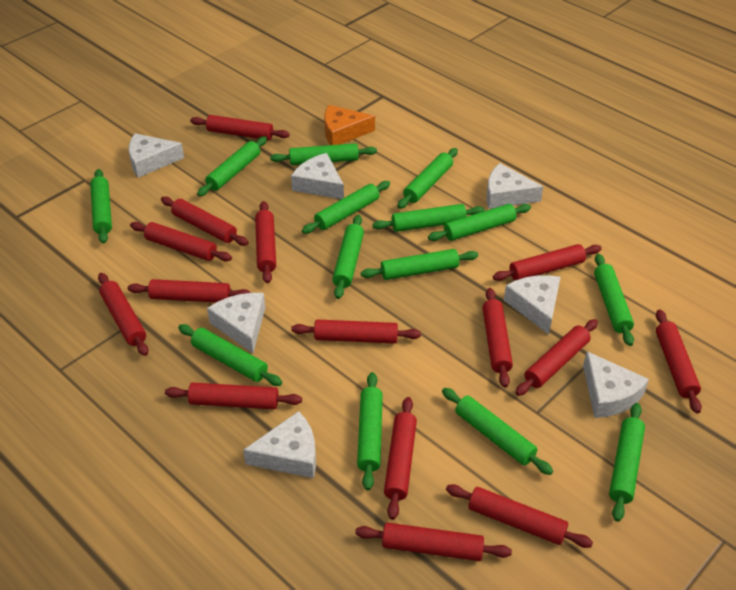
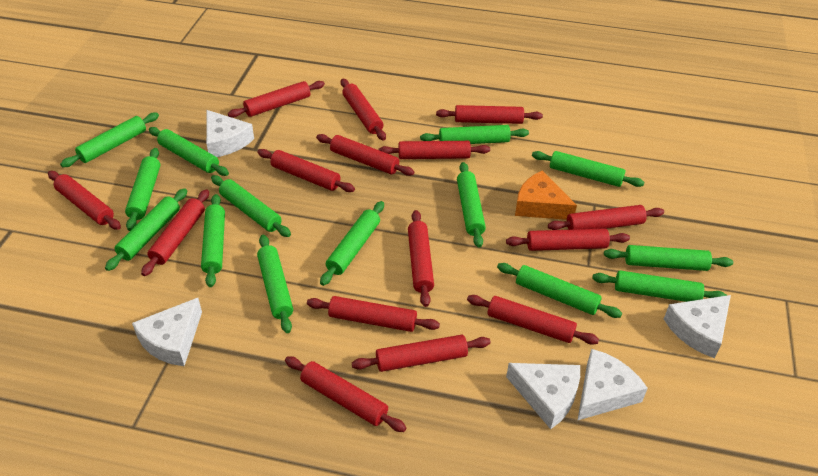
white cheese: 7 -> 5

